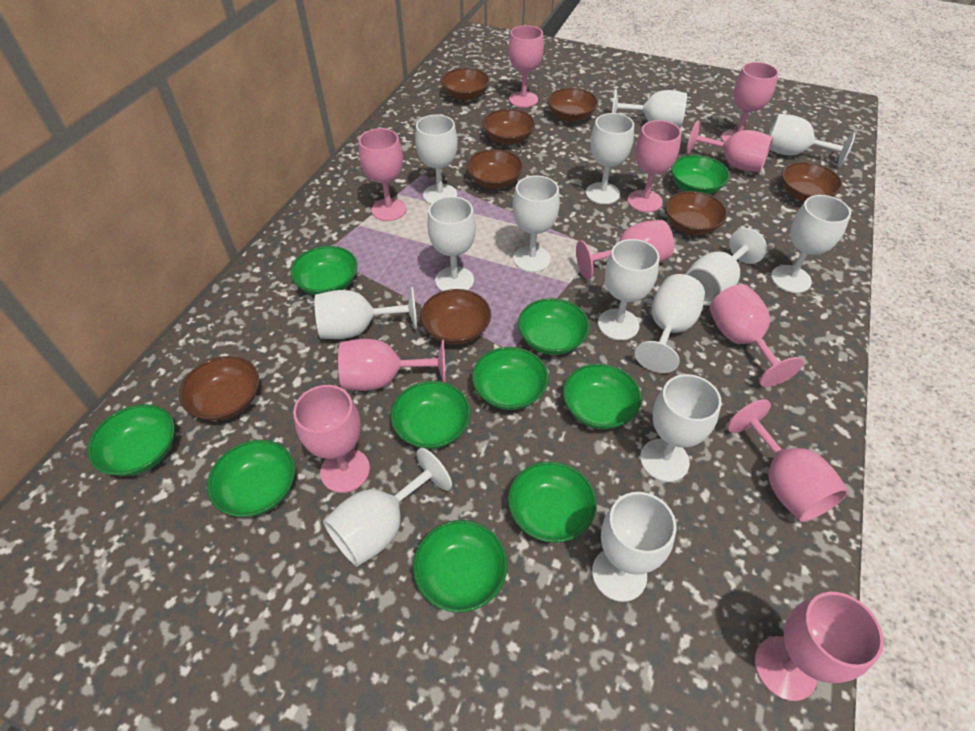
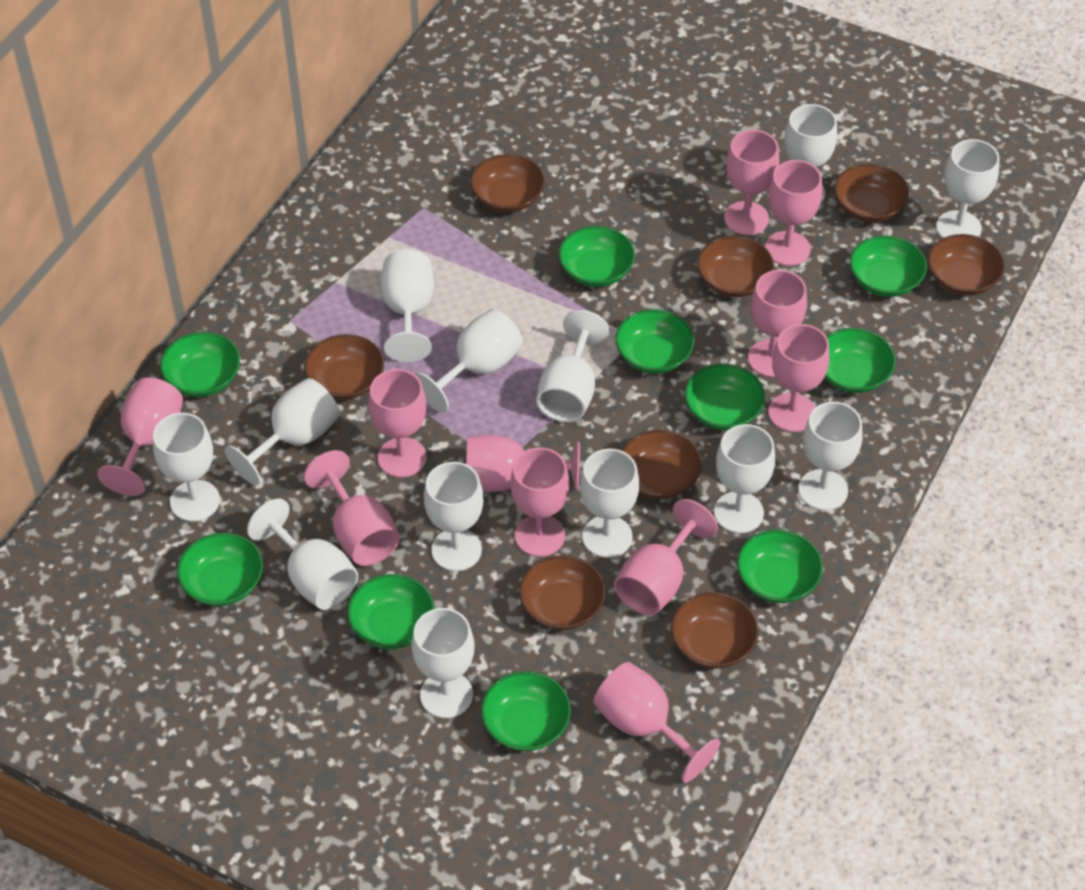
white goblet: 14 -> 13

